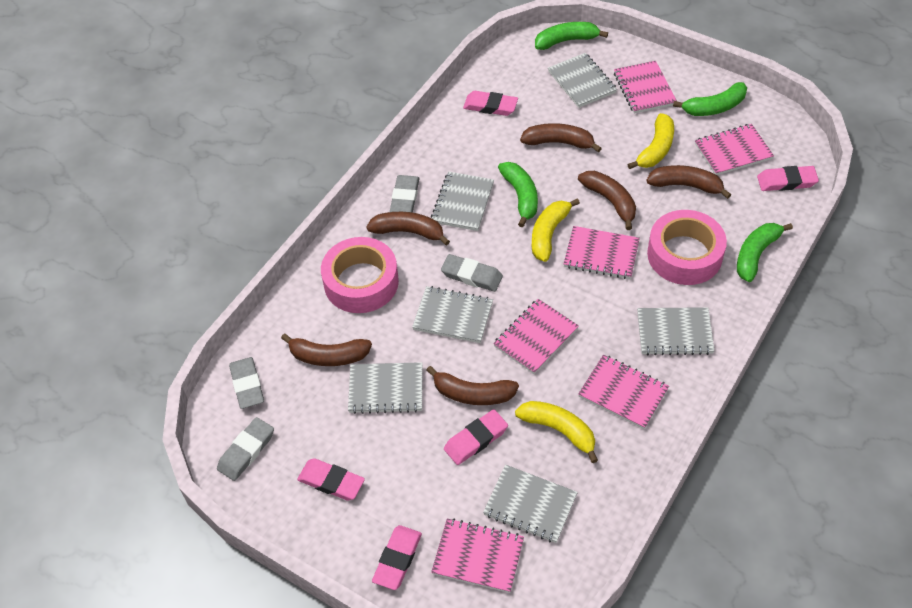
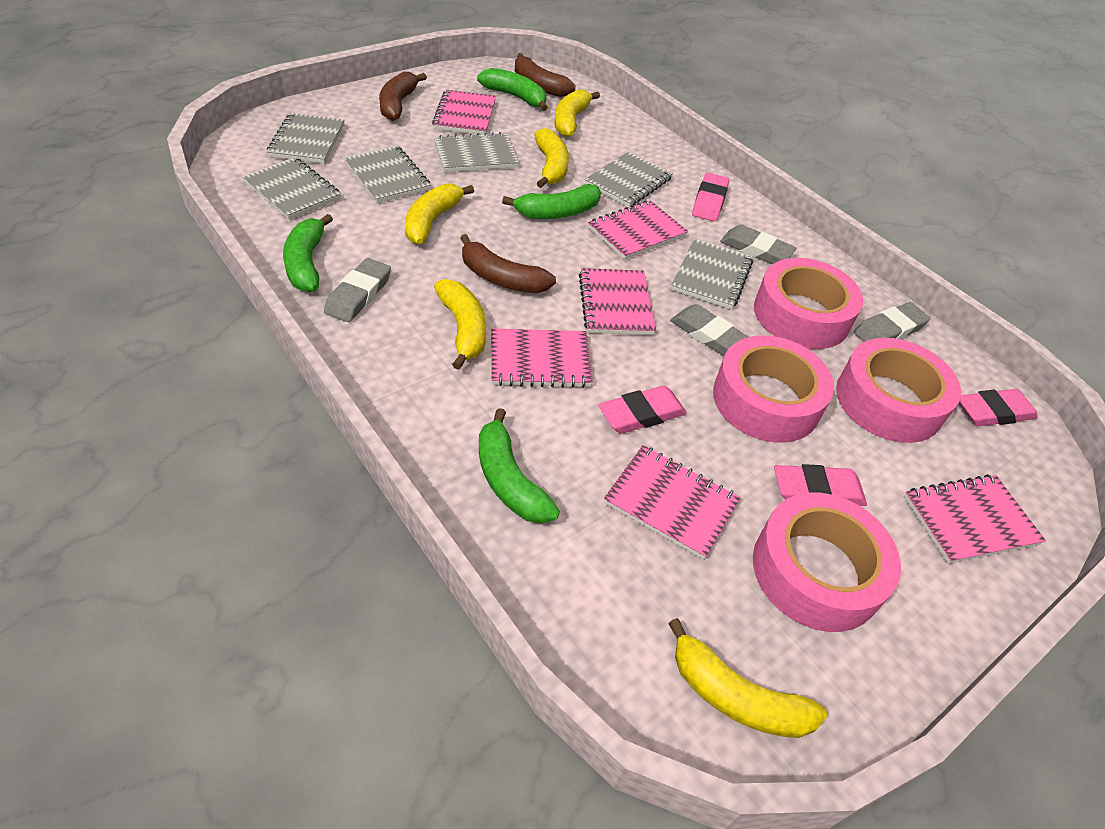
brown banana: 6 -> 3
pink eraser: 5 -> 4
pink tape: 2 -> 4
yellow banana: 3 -> 5

